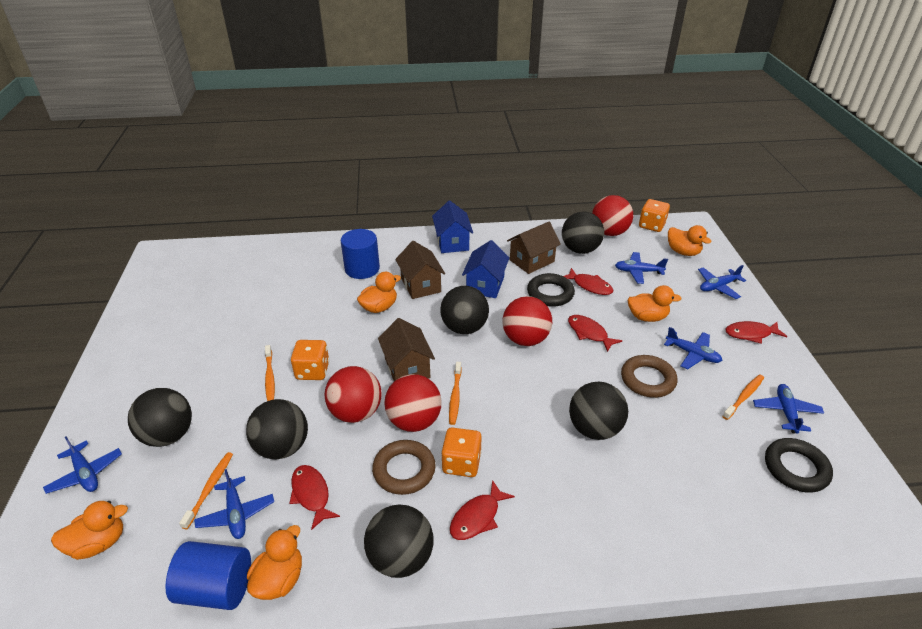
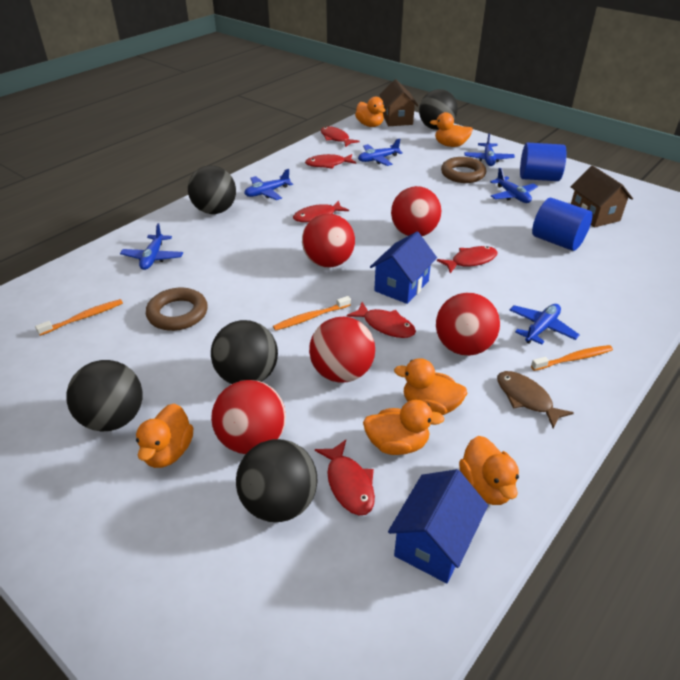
black ball: 6 -> 5
black ring: 2 -> 0
brown fish: 0 -> 1
brown house: 3 -> 2
orange dice: 3 -> 0
orange duck: 5 -> 6
orange toothbrush: 4 -> 3
red ball: 4 -> 5
red fish: 5 -> 6

